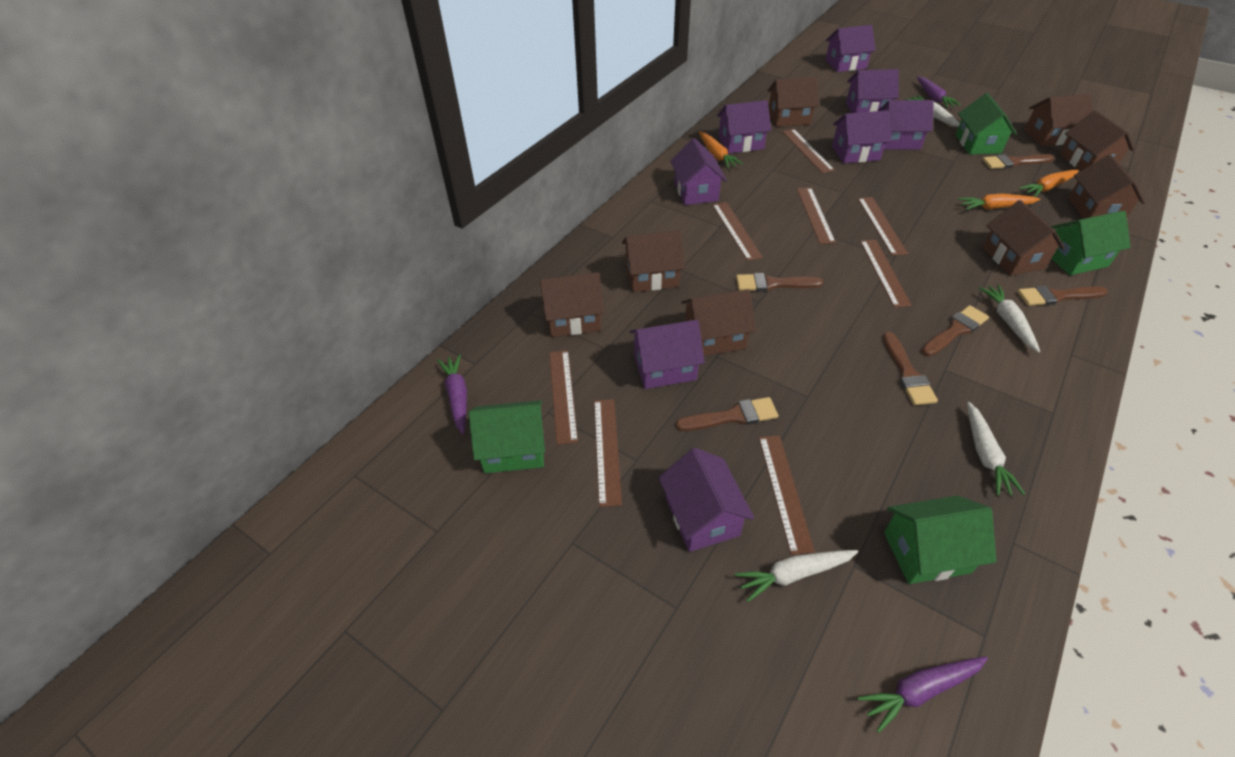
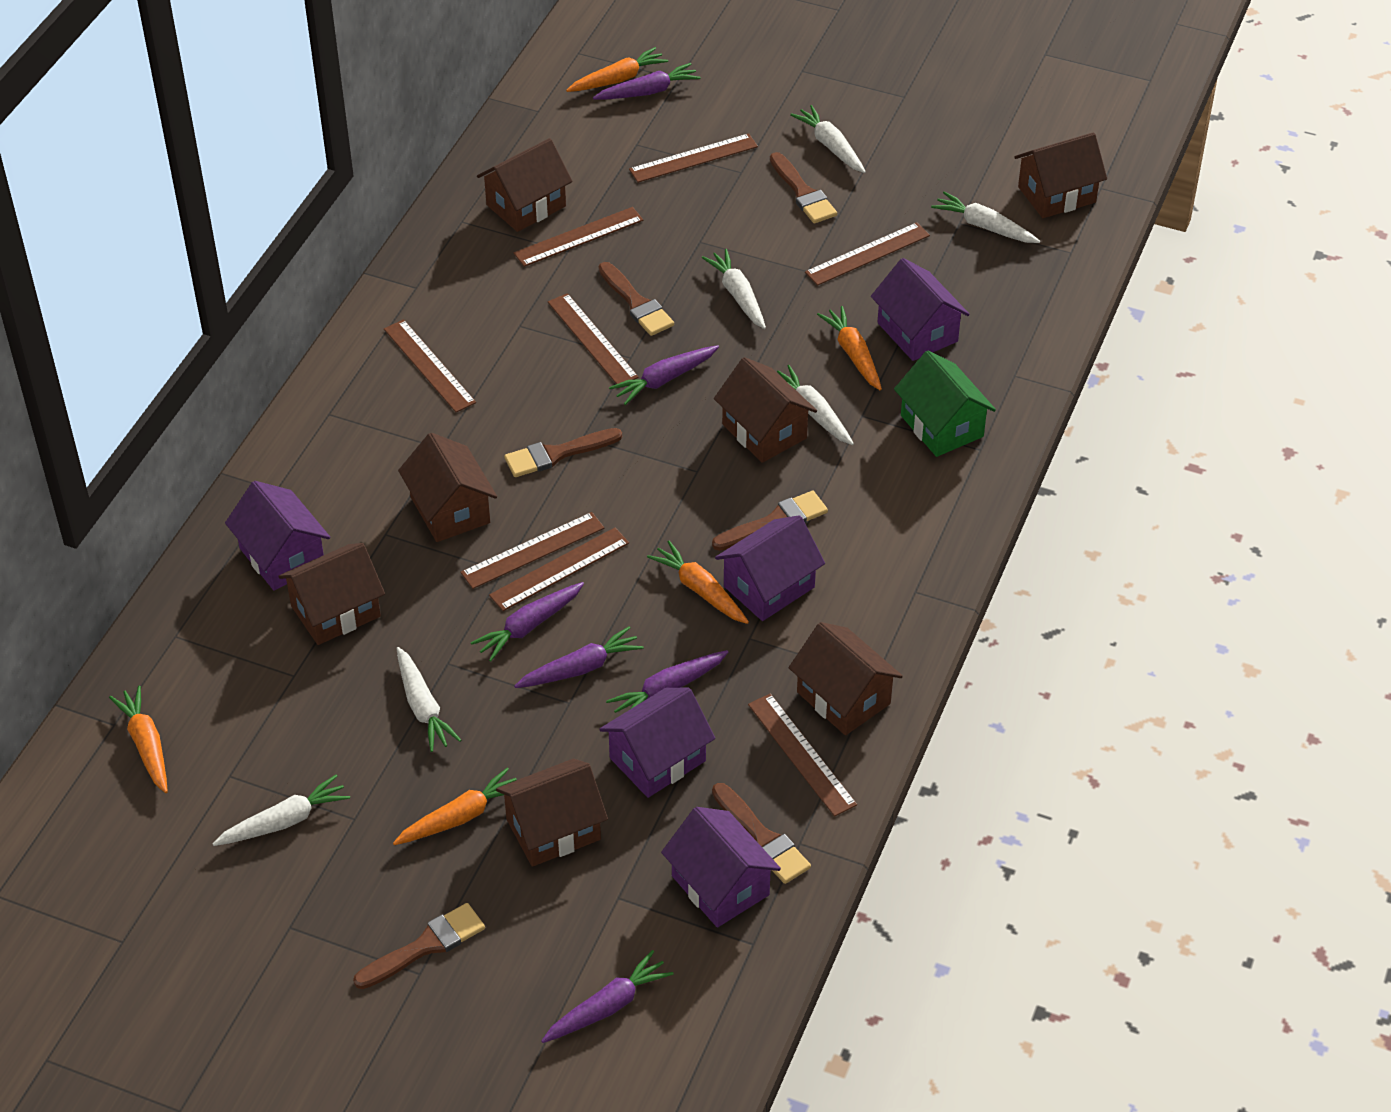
brown house: 8 -> 7
green house: 4 -> 1
orange carrot: 3 -> 5
purple carrot: 3 -> 6
purple house: 8 -> 5
white carrot: 4 -> 6

